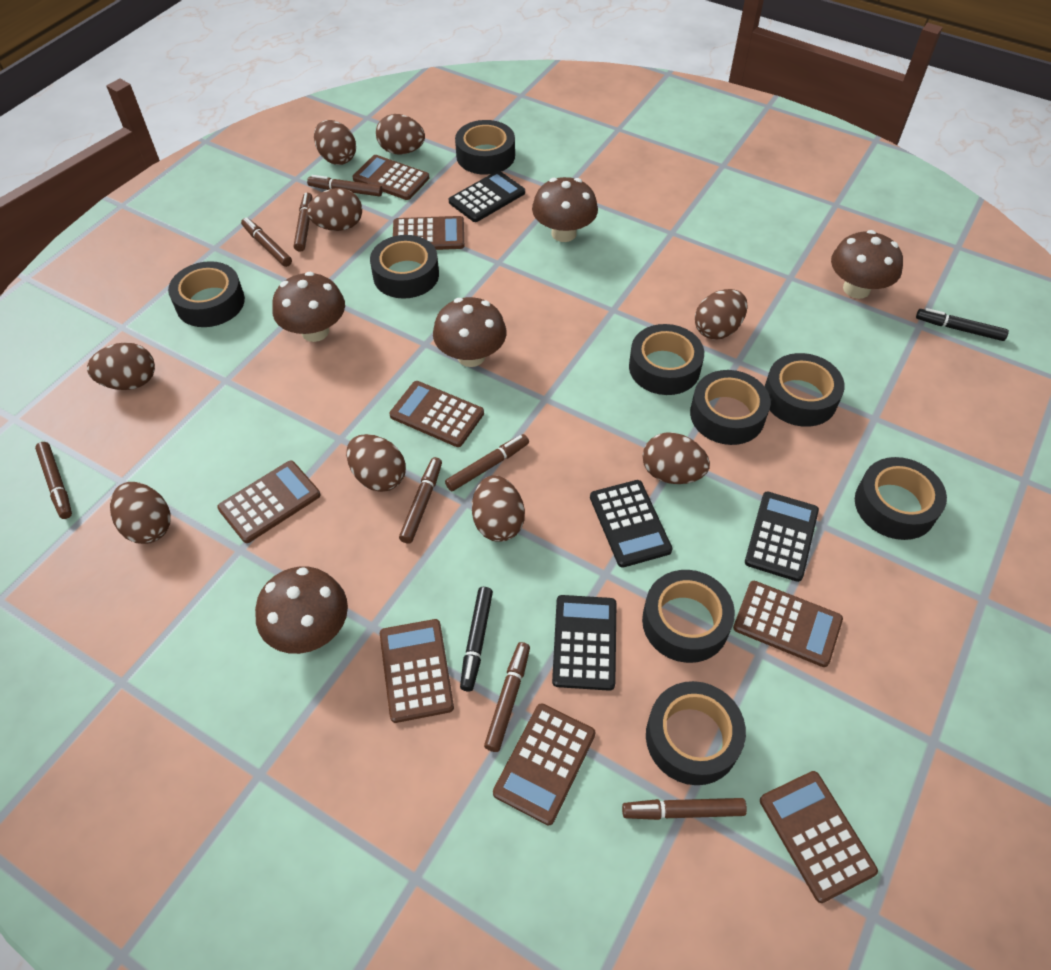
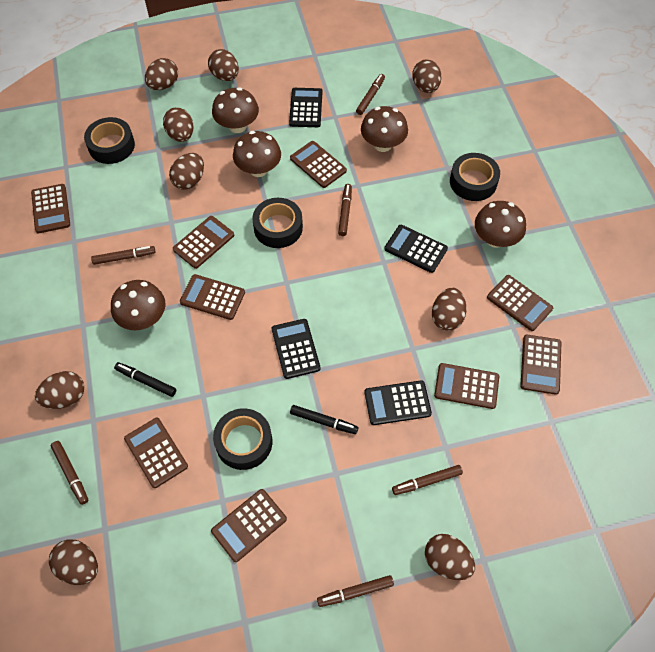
black tape: 9 -> 4
brown calculator: 8 -> 9
brown marker: 8 -> 6

